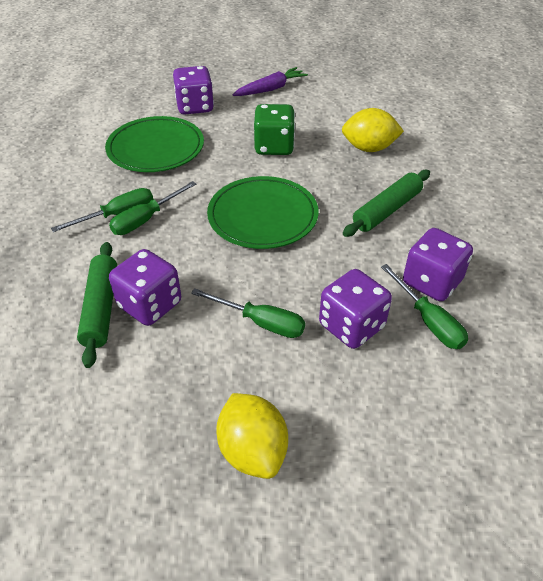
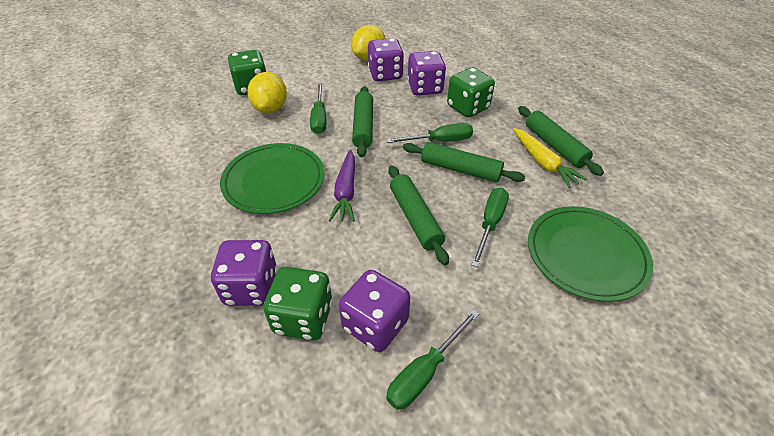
green dice: 1 -> 3
green rolling pin: 2 -> 4
yellow carrot: 0 -> 1

